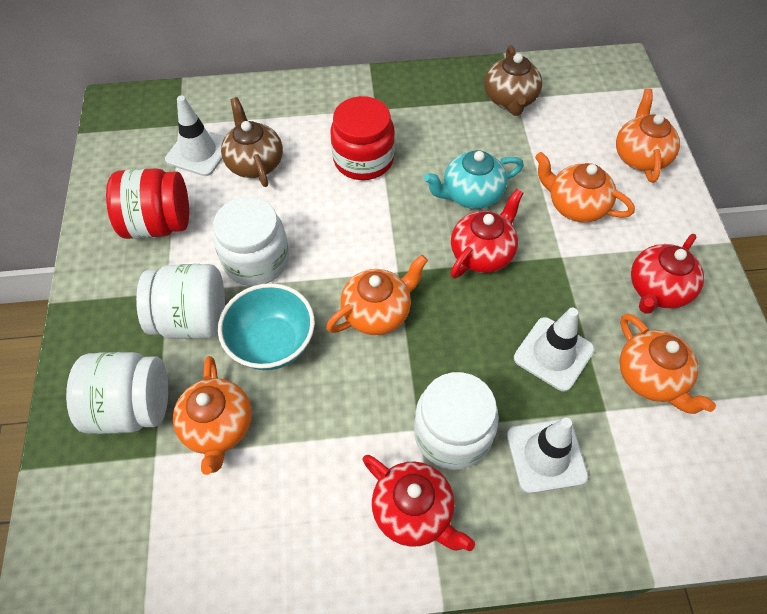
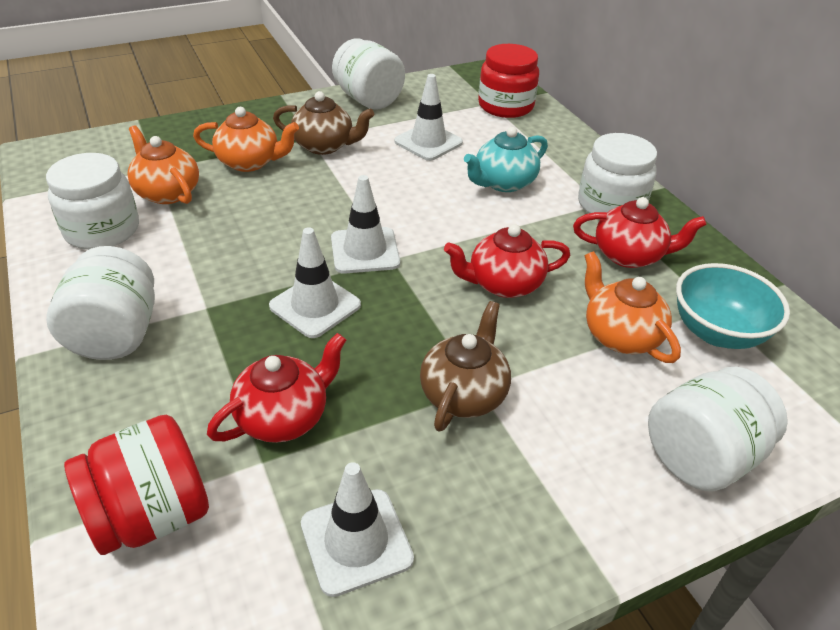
orange teapot: 5 -> 3
white jar: 4 -> 5
white traffic cone: 3 -> 4

